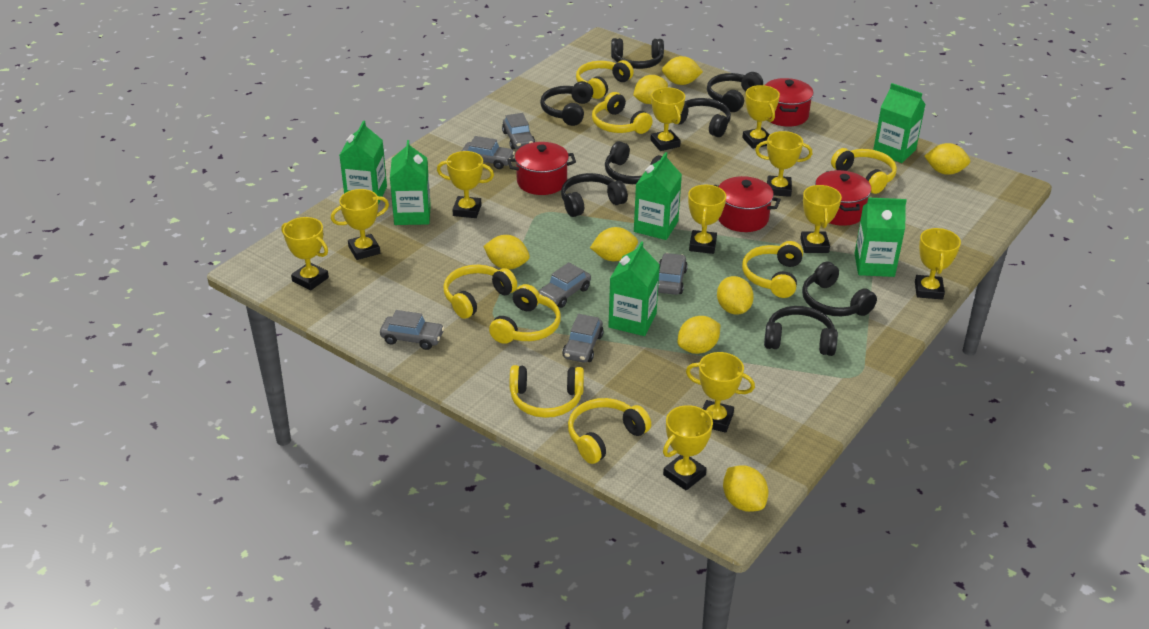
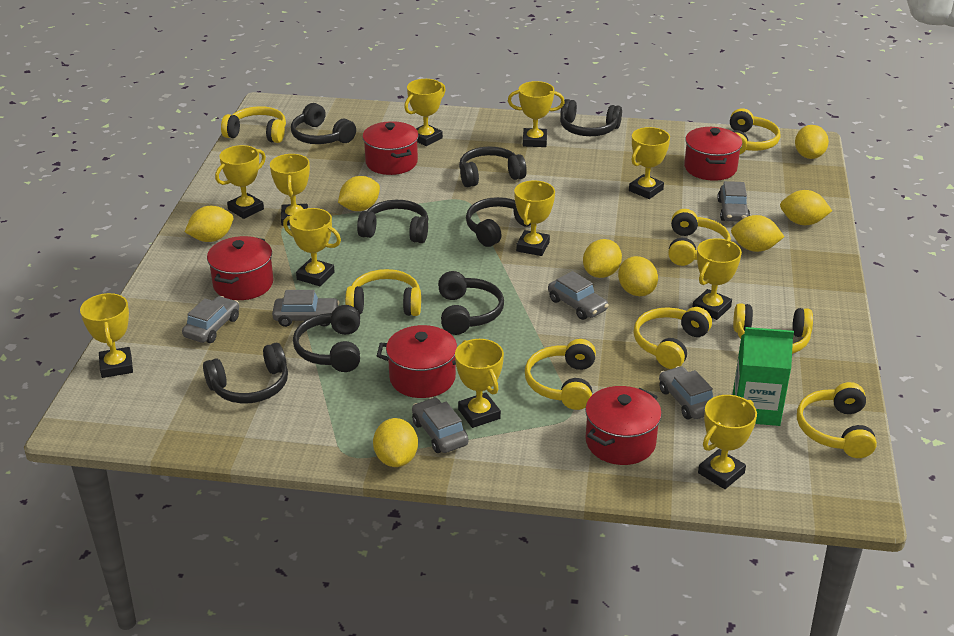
green carton: 6 -> 1
red pot: 4 -> 5

